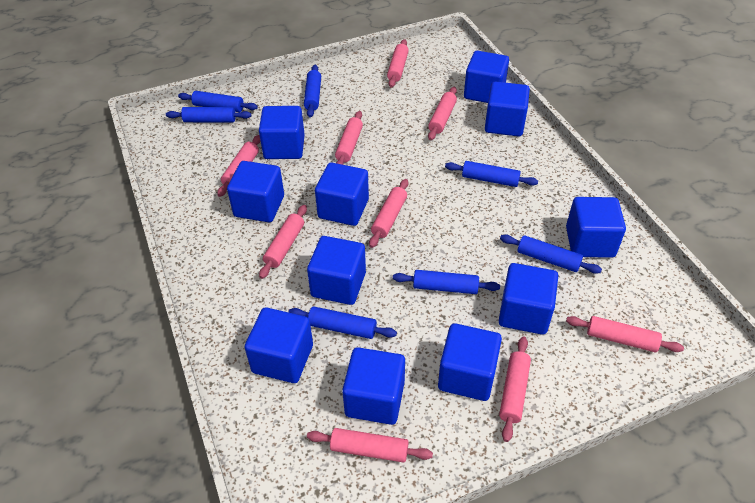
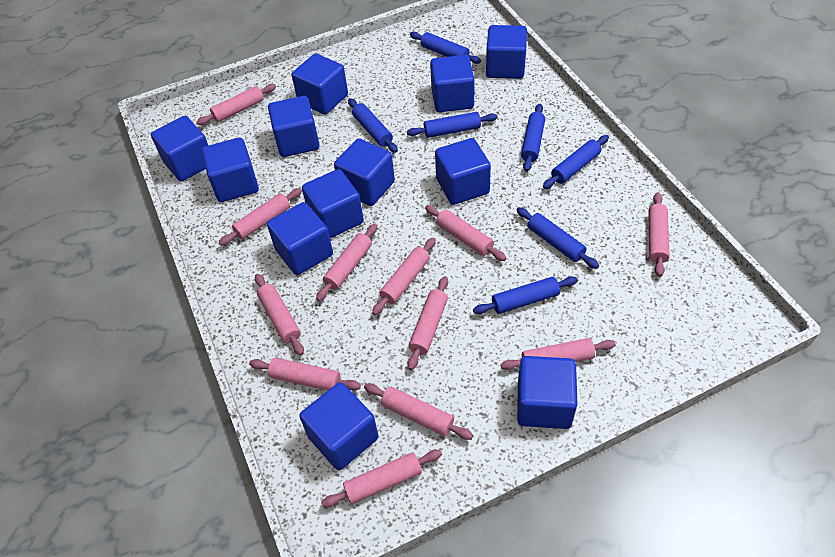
blue cube: 11 -> 12
pink rolling pin: 9 -> 12

